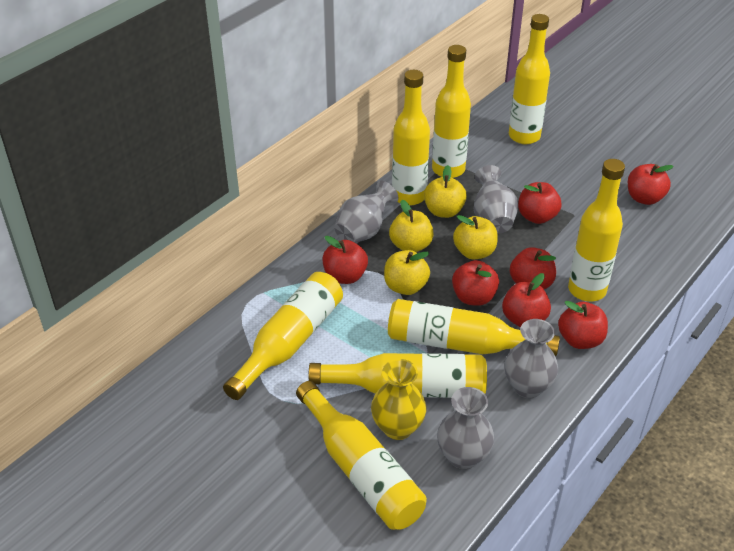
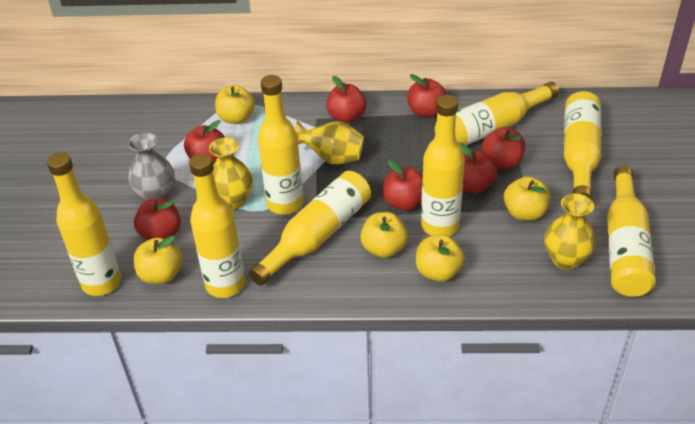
grey vase: 4 -> 1
yellow apple: 4 -> 5
yellow vase: 1 -> 3

